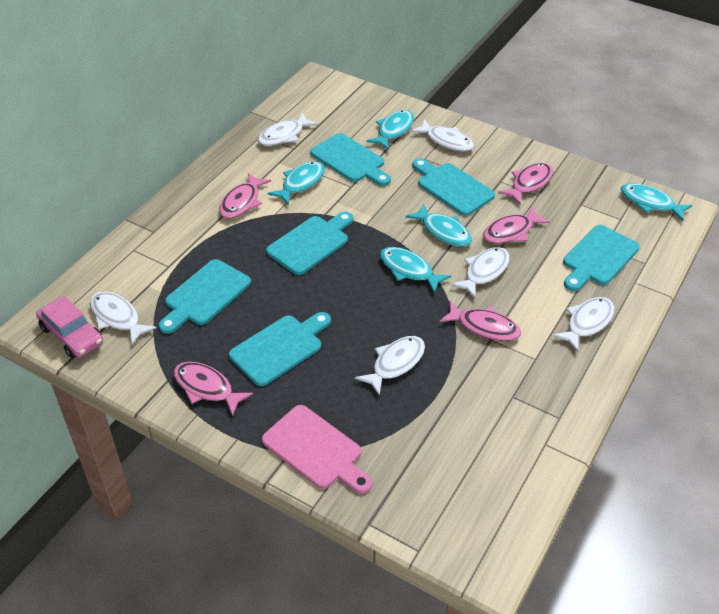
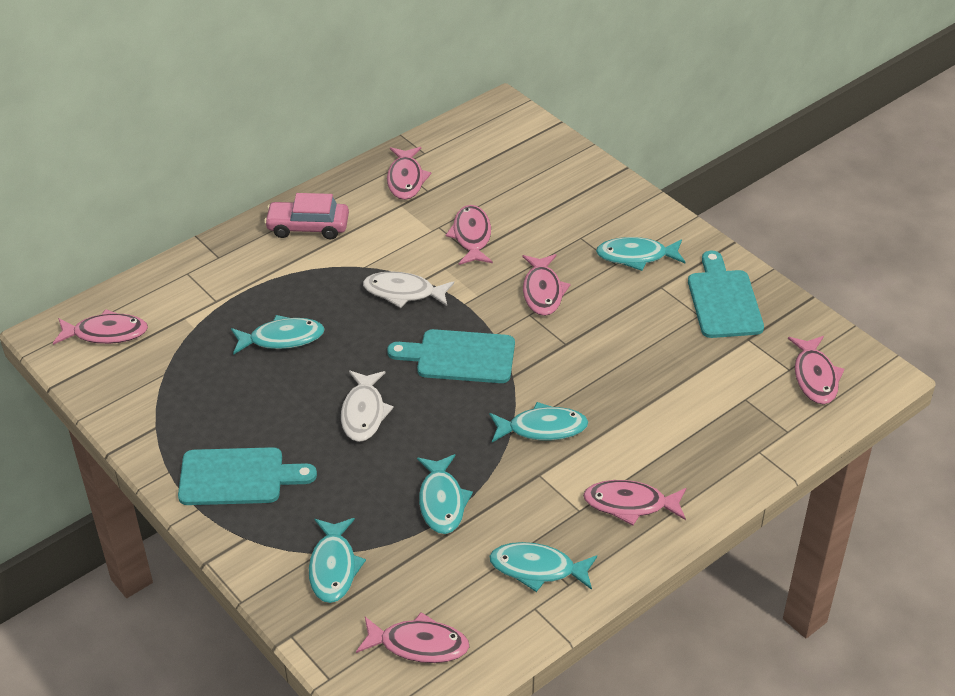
pink cutting board: 1 -> 0
pink fish: 5 -> 7
turquoise cutting board: 6 -> 3
turquoise fish: 5 -> 6
white fish: 6 -> 2

